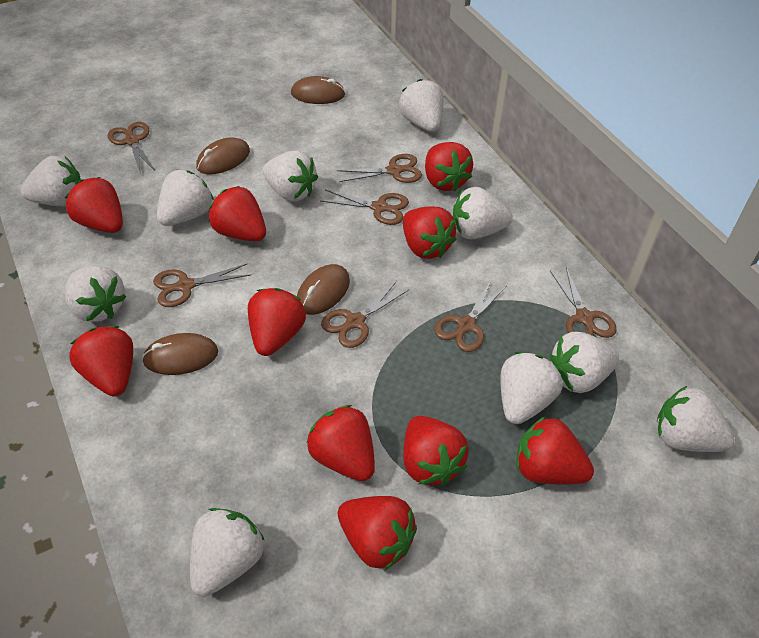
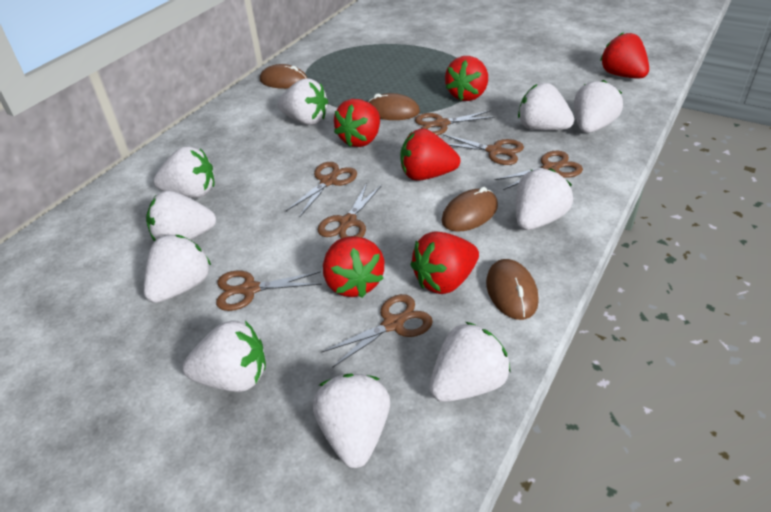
red strawberry: 10 -> 6

